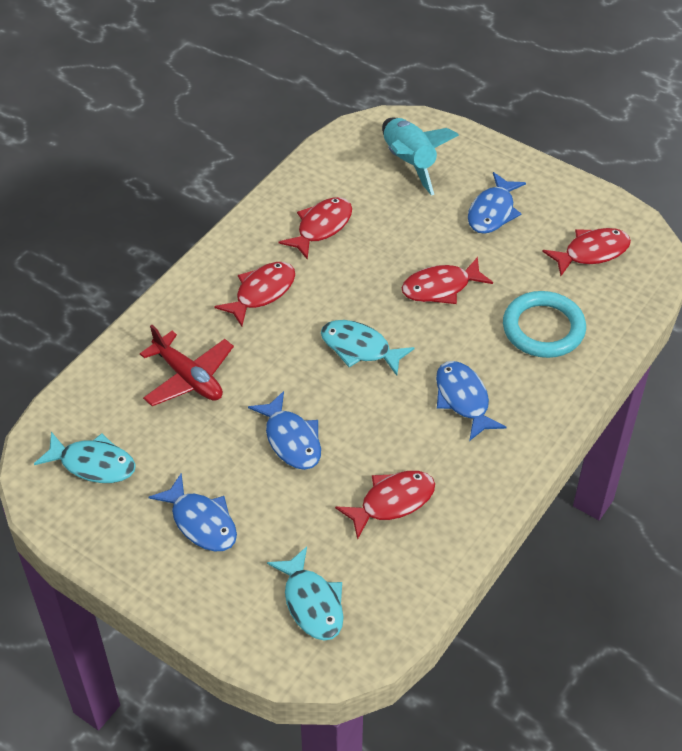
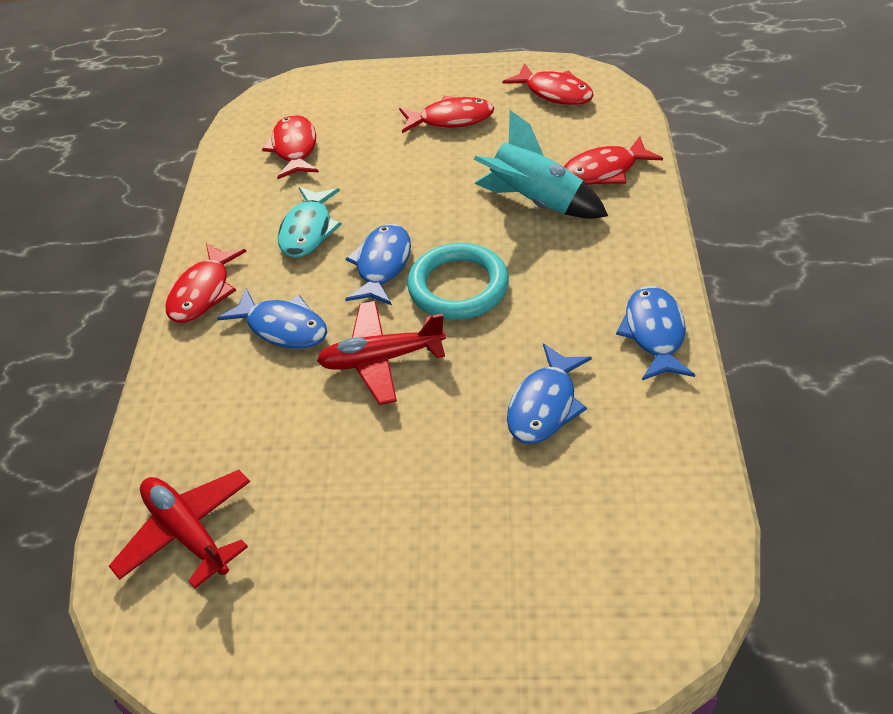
red plane: 1 -> 2
turquoise fish: 3 -> 1

